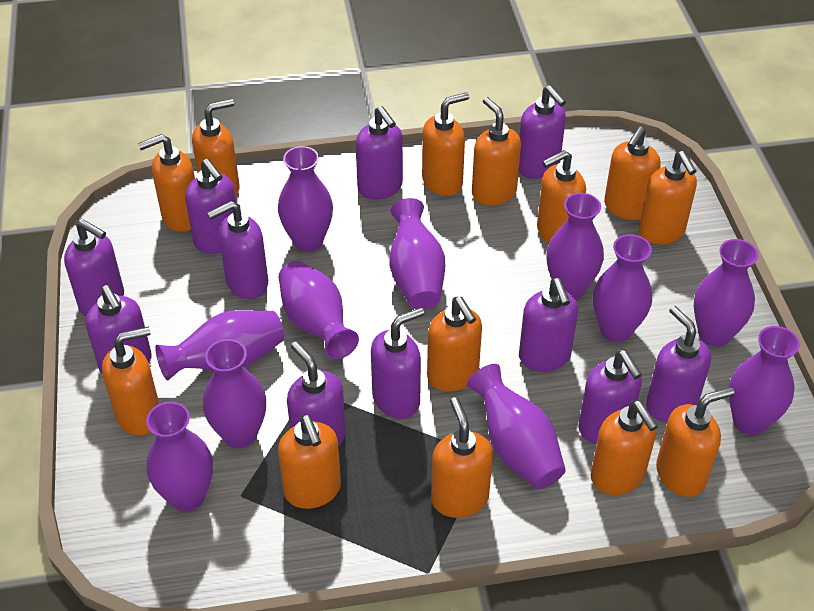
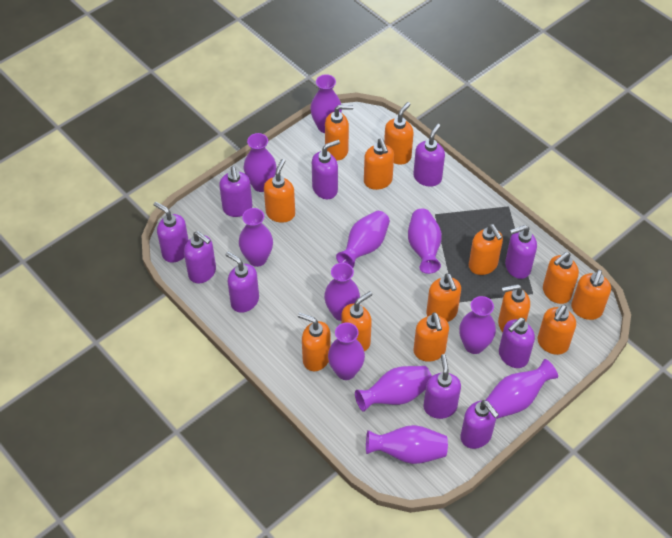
purple soap dispenser: 11 -> 10

